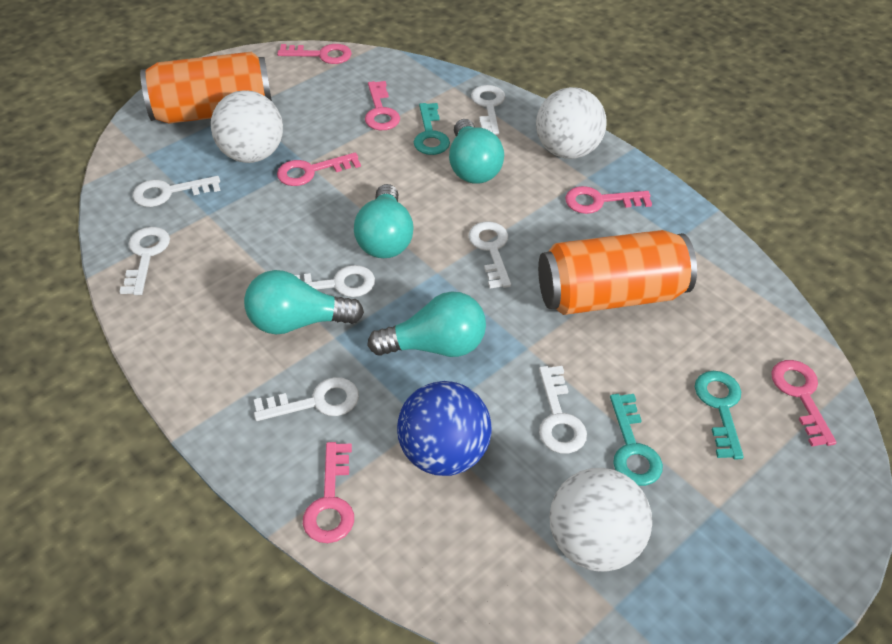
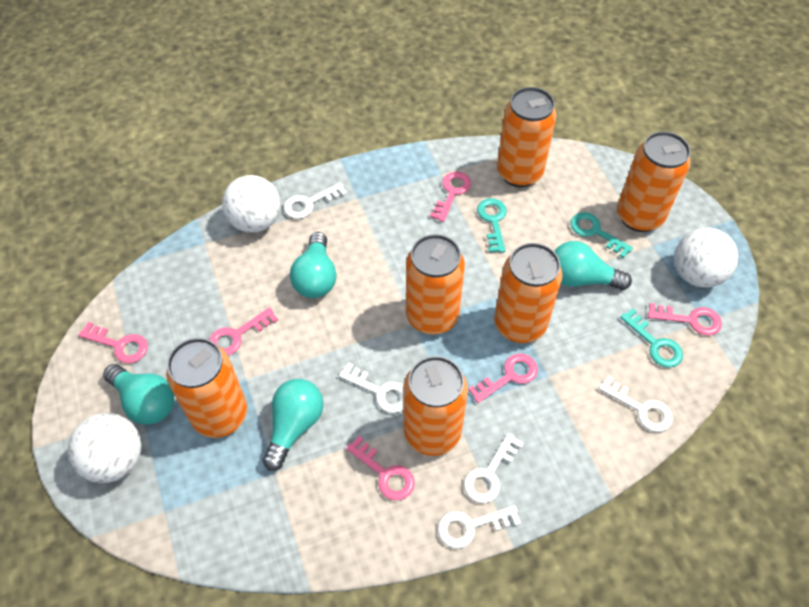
blue ball: 1 -> 0
orange can: 2 -> 6
white key: 7 -> 5

